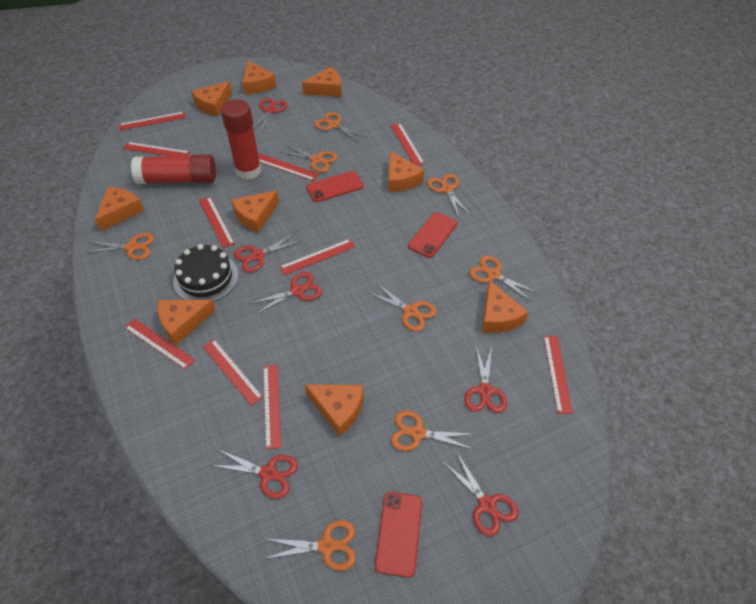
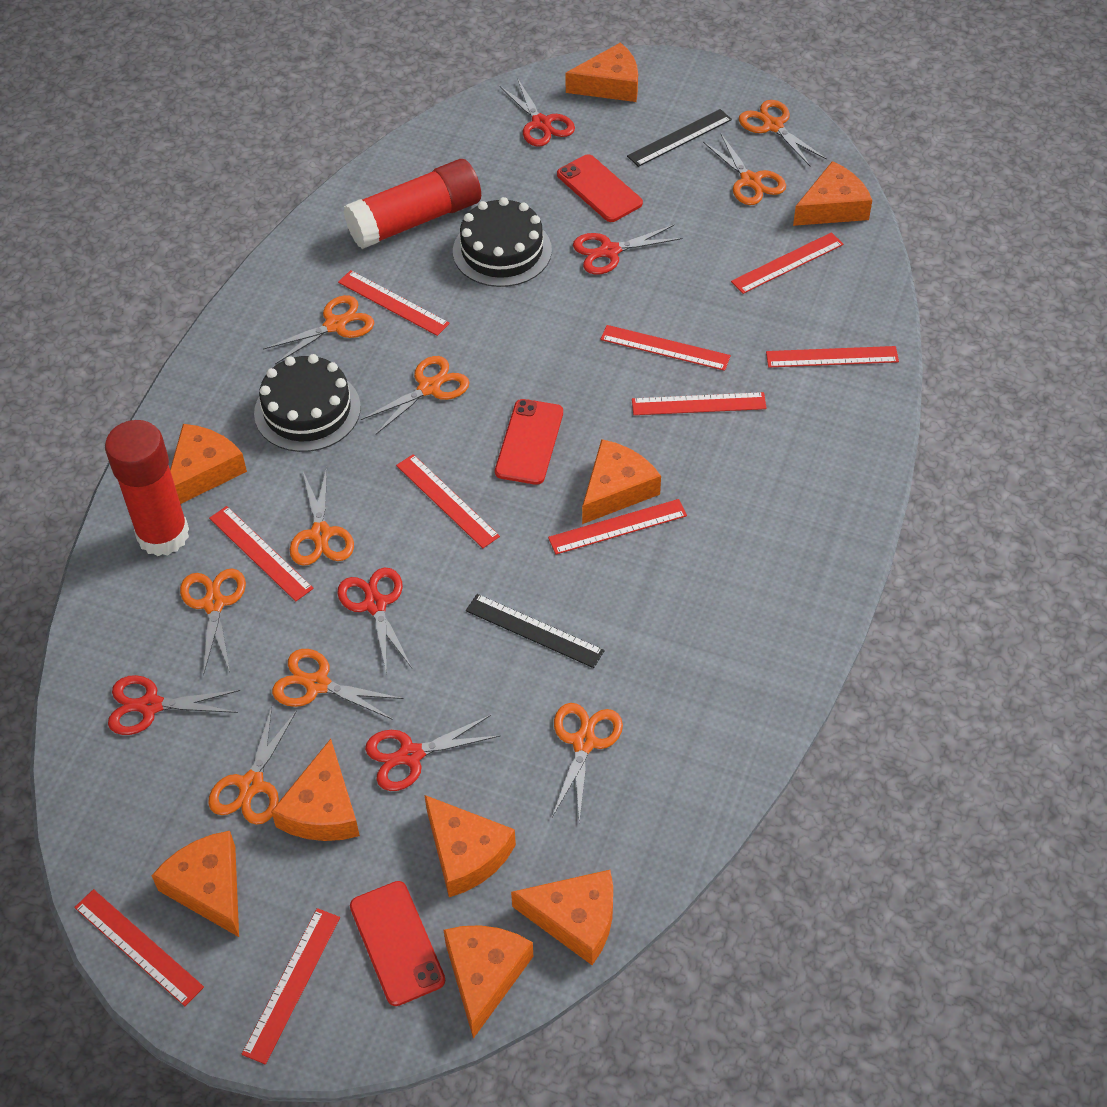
black cake: 1 -> 2
black ruler: 0 -> 2
orange scissors: 8 -> 9
red scissors: 6 -> 5

